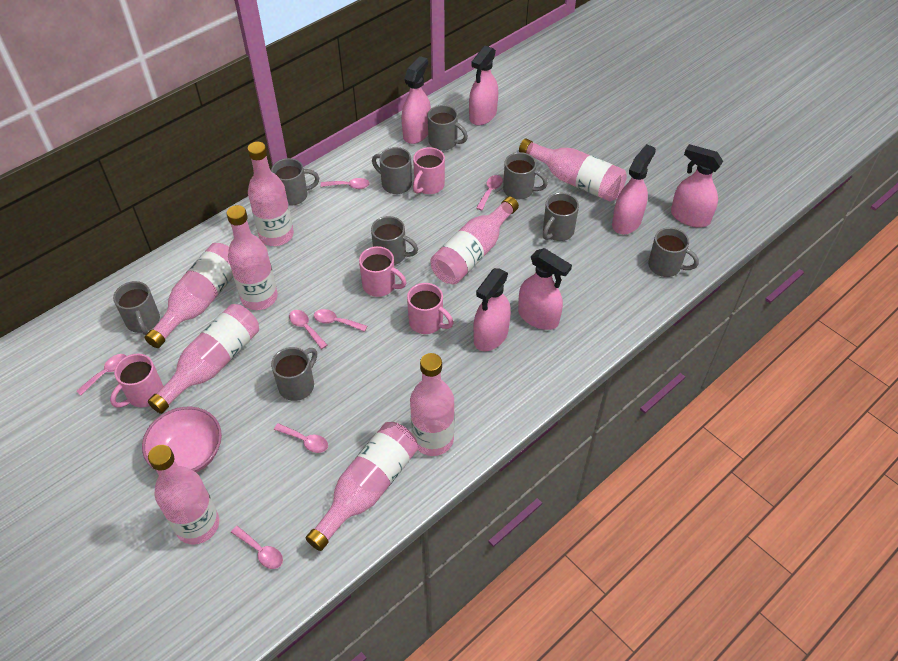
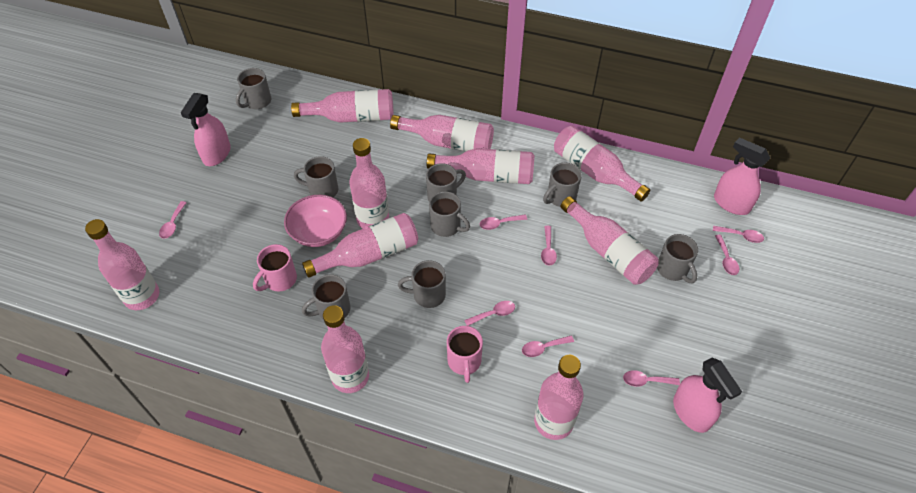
grey mug: 9 -> 8
pink bottle: 9 -> 10
pink mug: 4 -> 2
pink spoon: 7 -> 8
pink spray bottle: 6 -> 3

